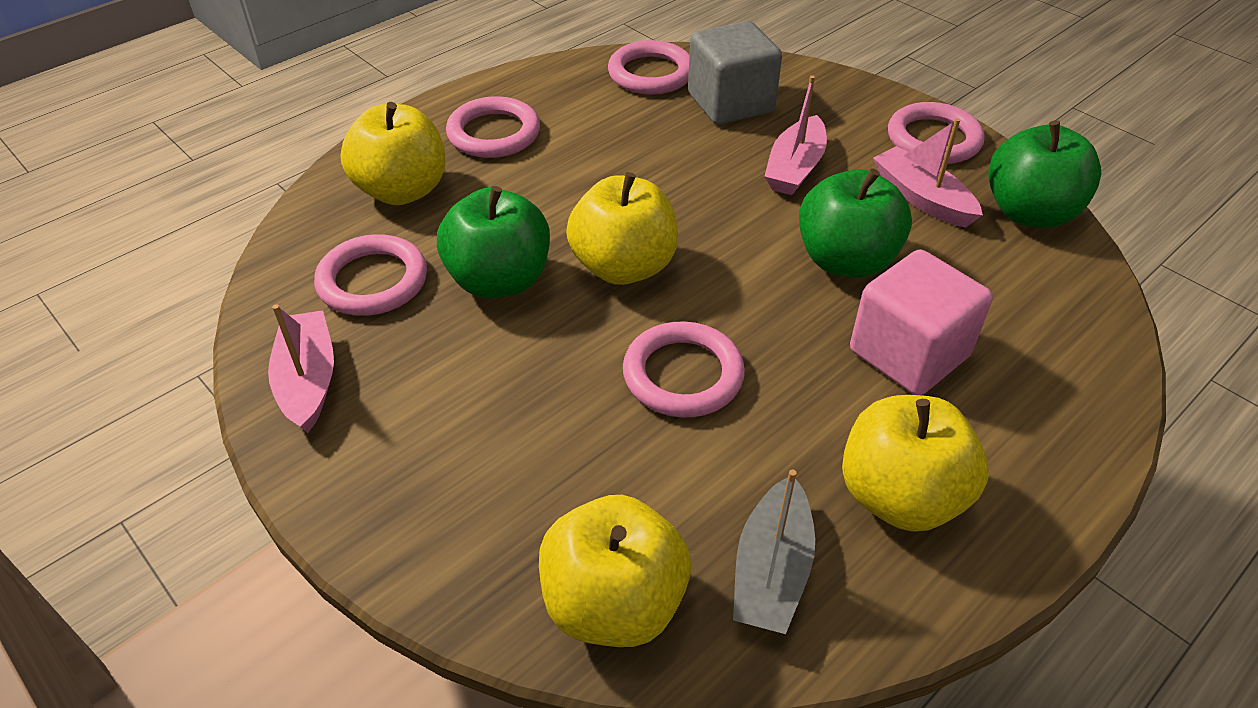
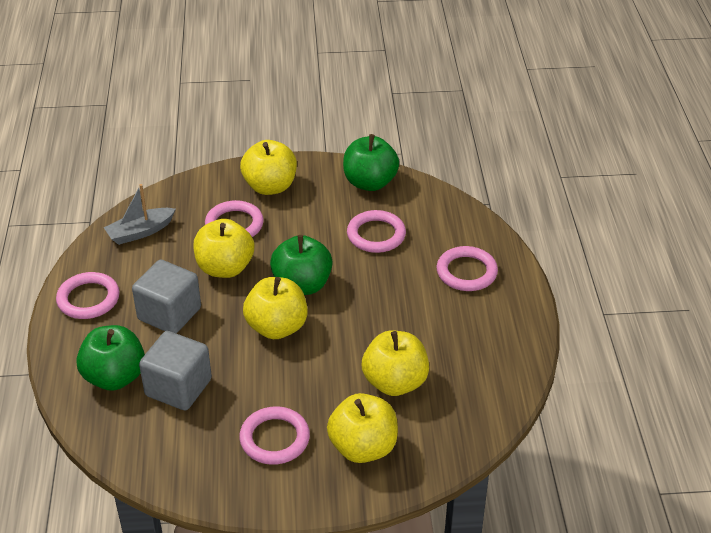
grey cube: 1 -> 2
pink boat: 3 -> 0
pink cube: 1 -> 0
yellow apple: 4 -> 5

